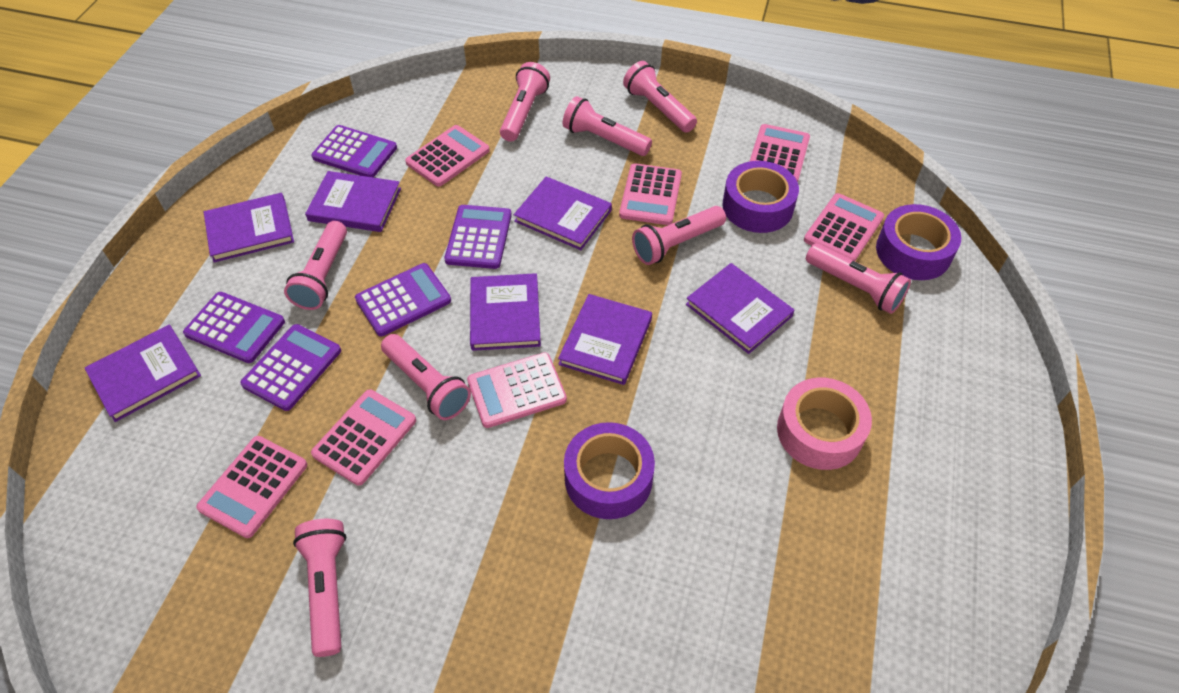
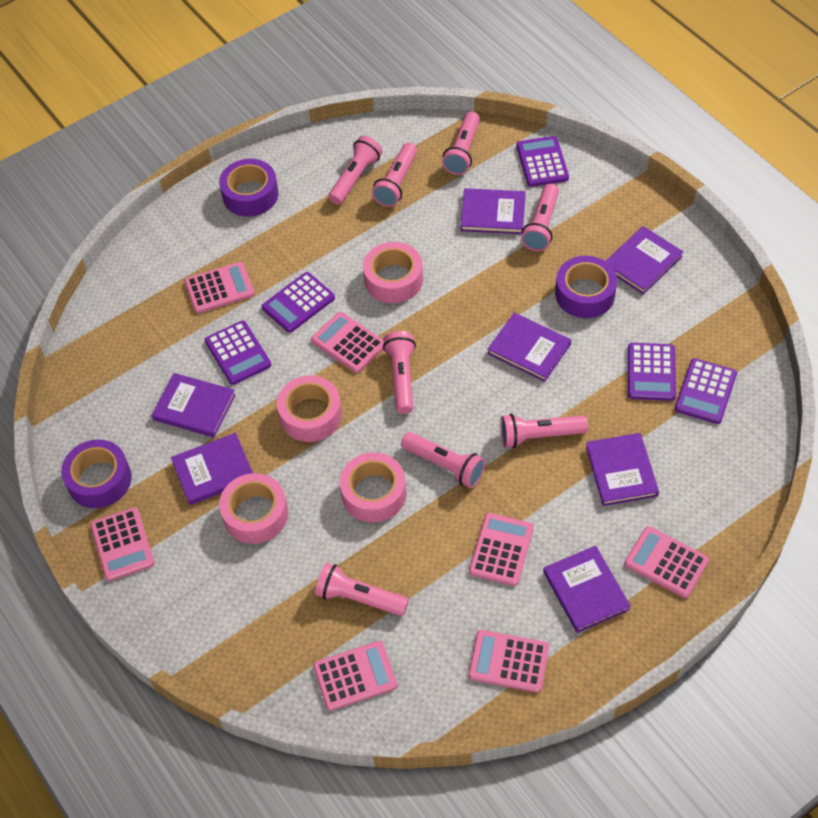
pink tape: 1 -> 4

